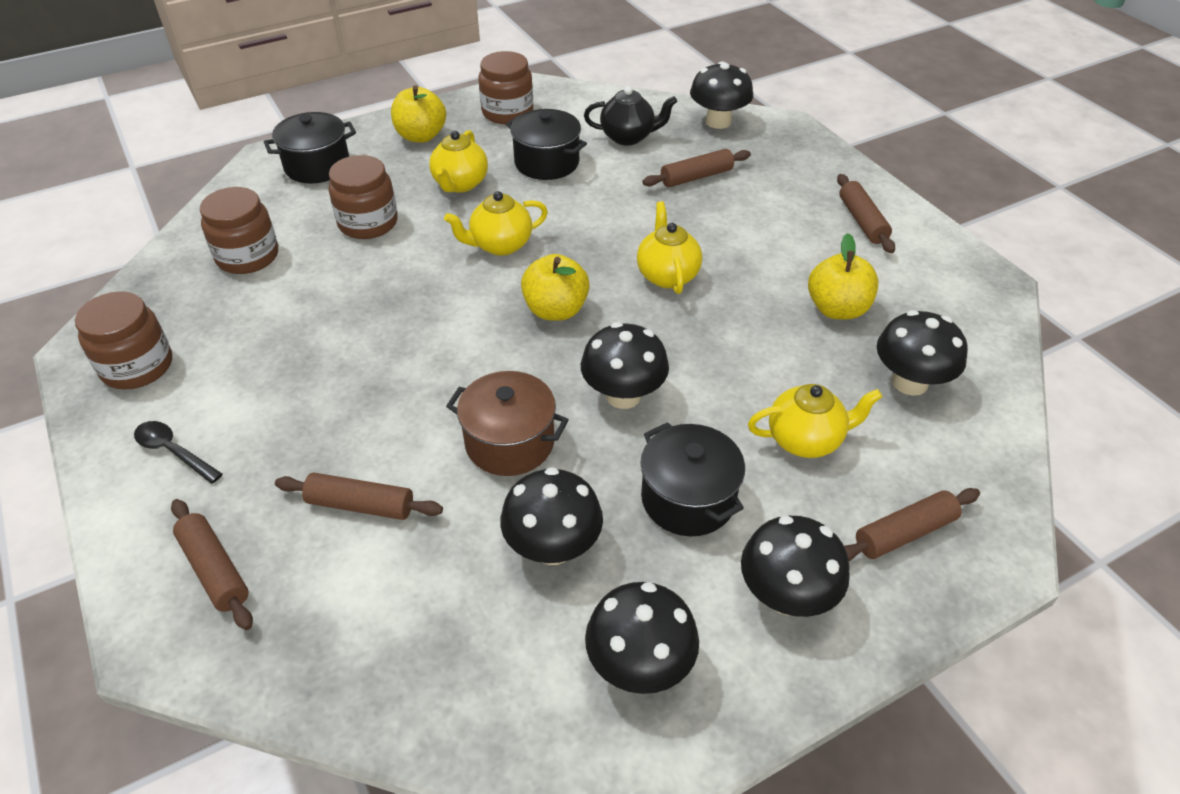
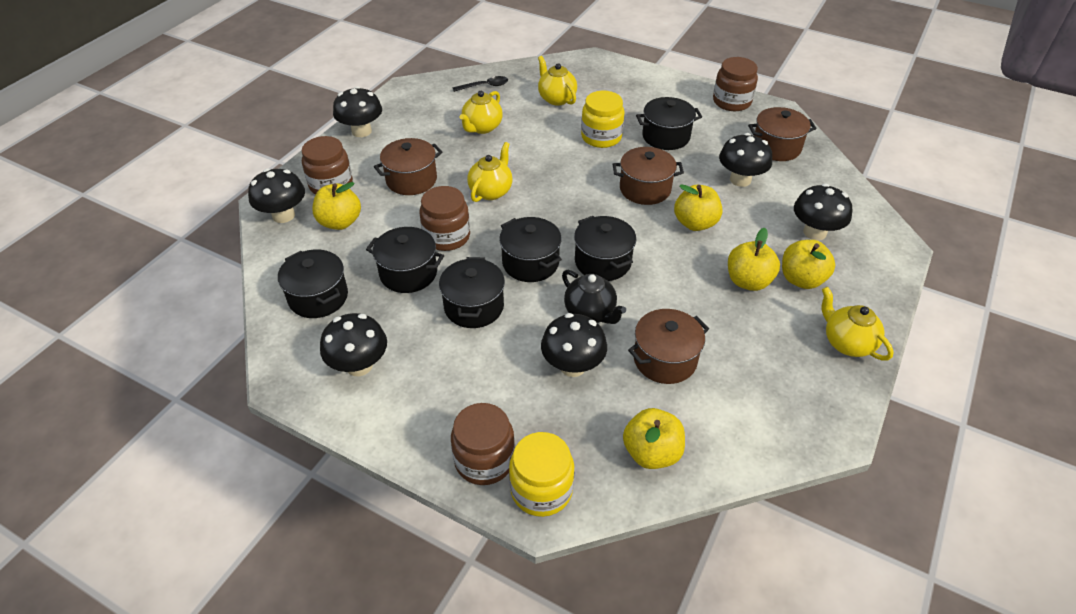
black pot: 3 -> 6
brown pot: 1 -> 4
brown rolling pin: 5 -> 0
yellow apple: 3 -> 5
yellow jar: 0 -> 2

